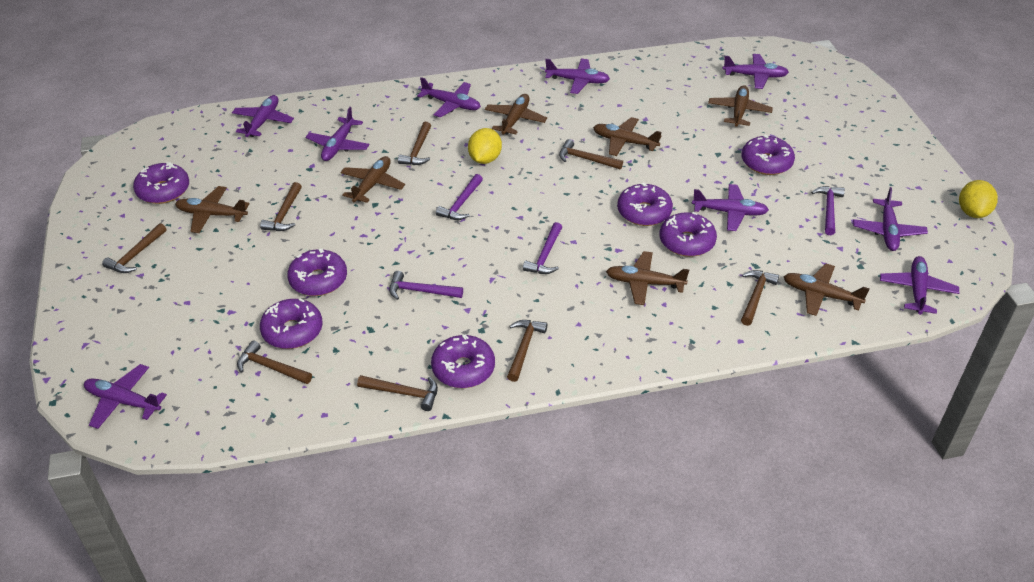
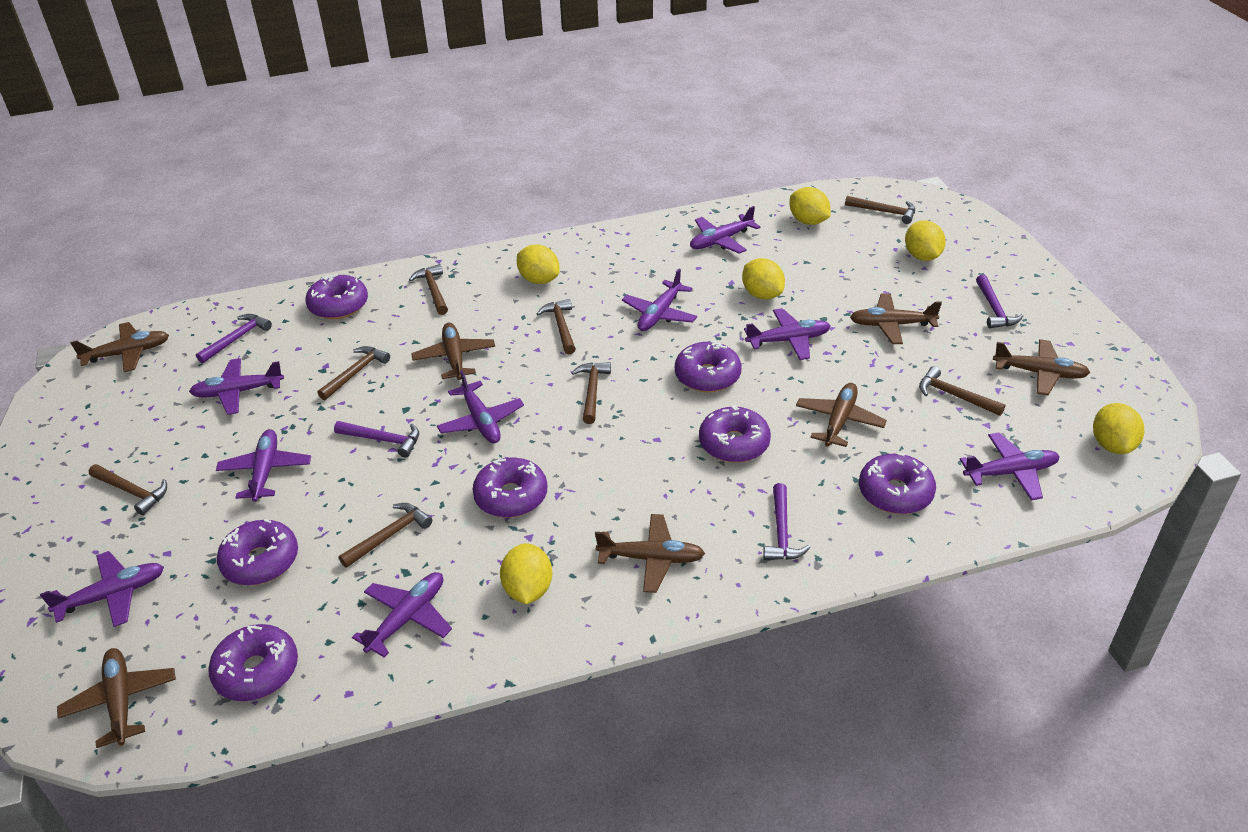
yellow lemon: 2 -> 6

